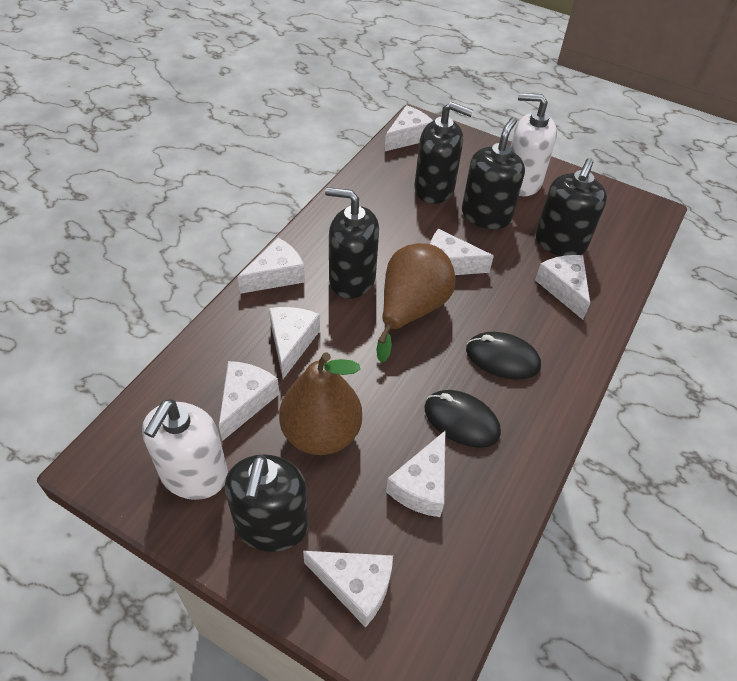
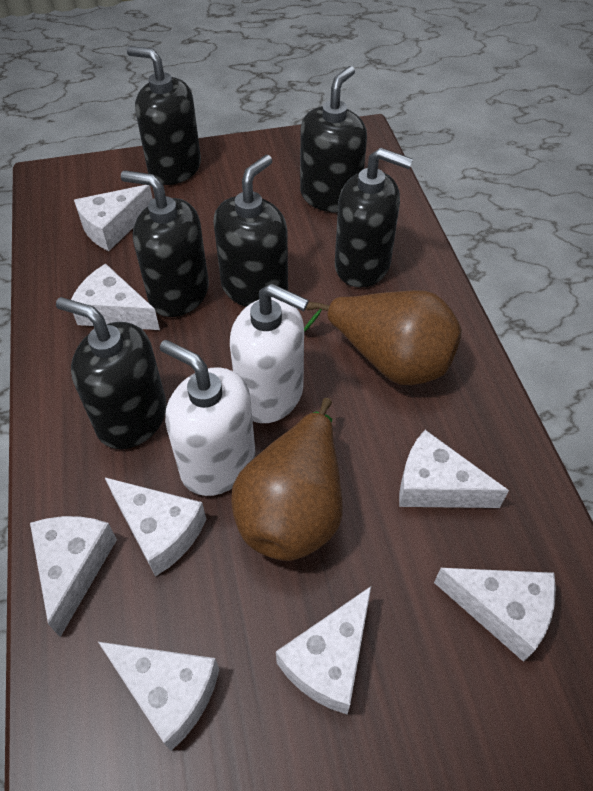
black mouse: 2 -> 0
black soap dispenser: 5 -> 6

